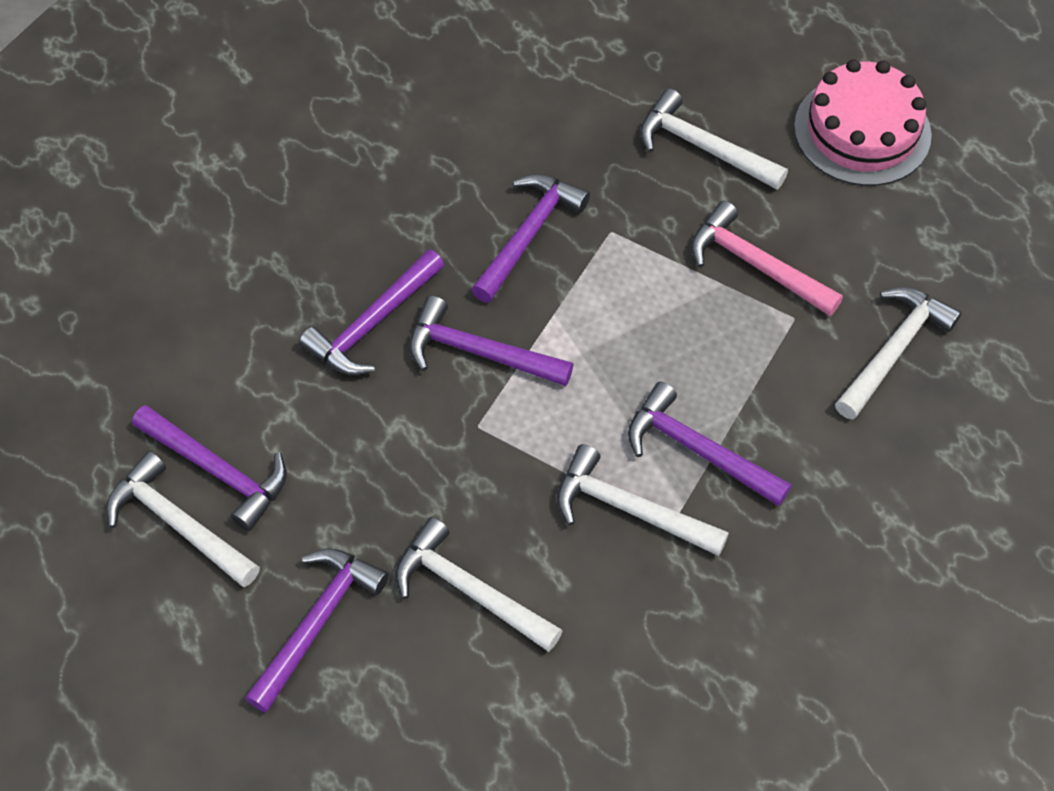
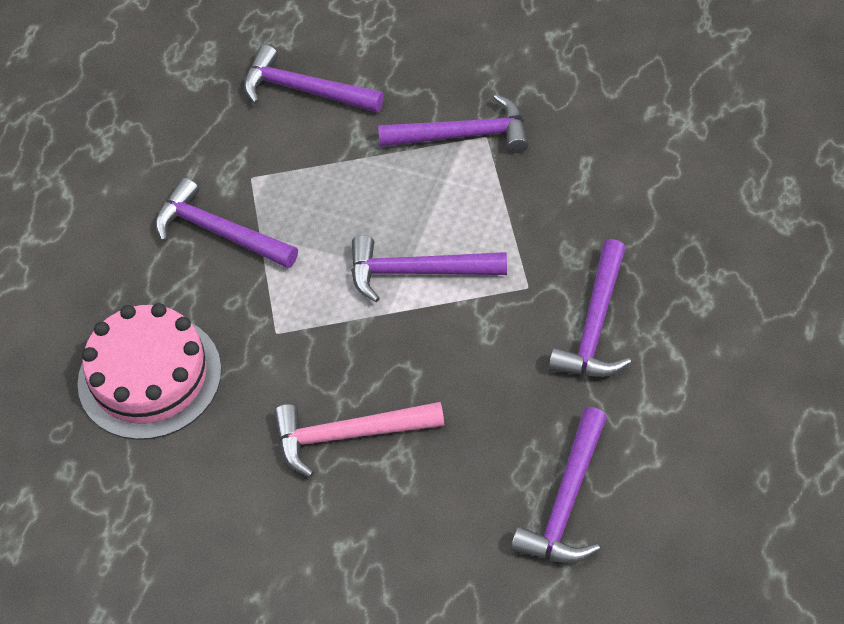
white hammer: 5 -> 0

